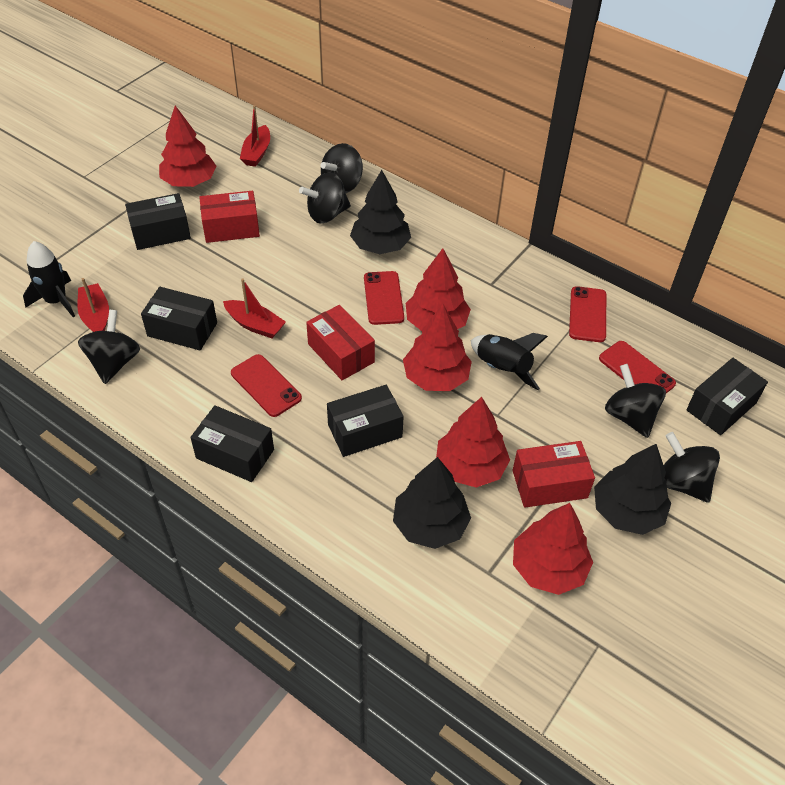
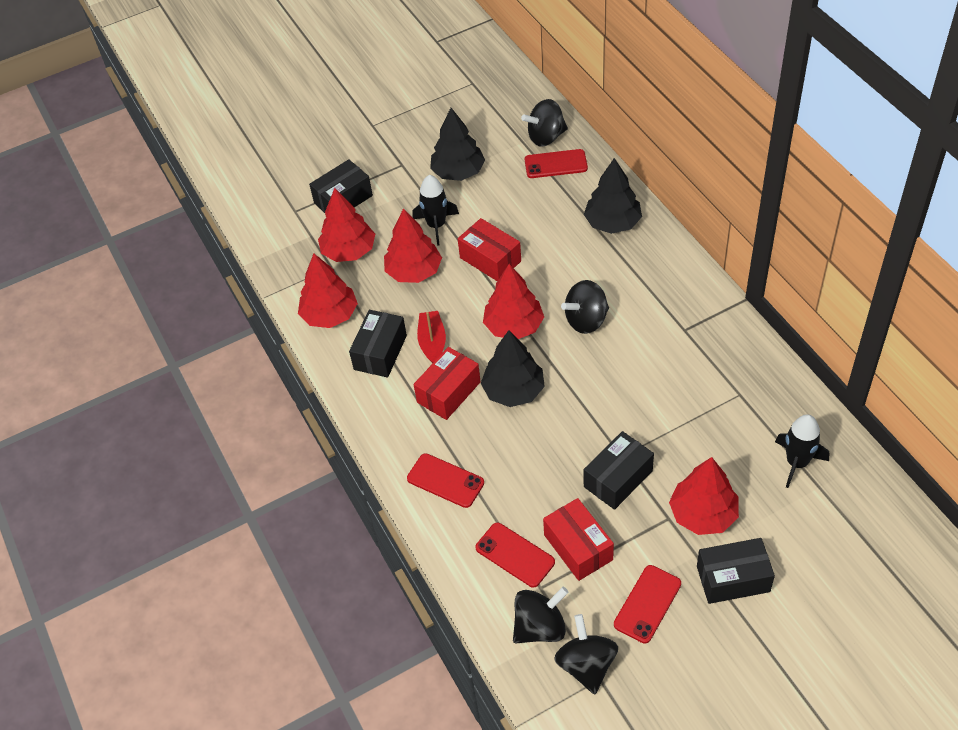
black box: 5 -> 4
black spinning top: 5 -> 4
red boat: 3 -> 1

